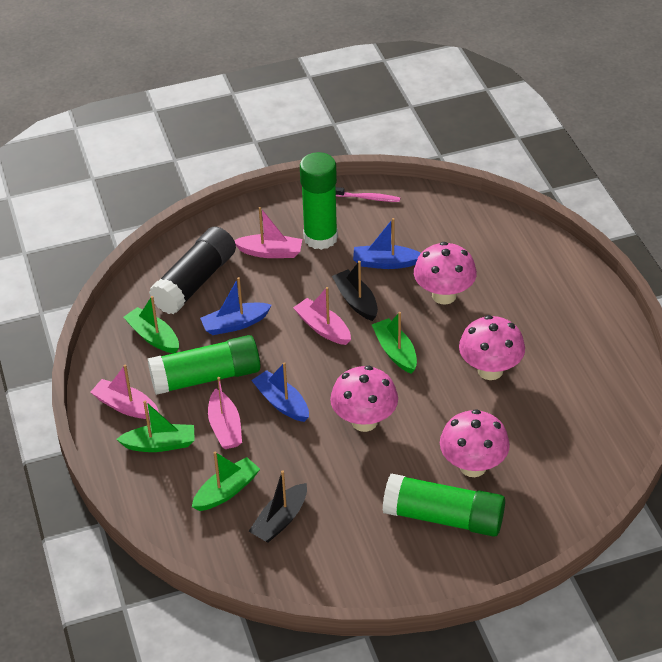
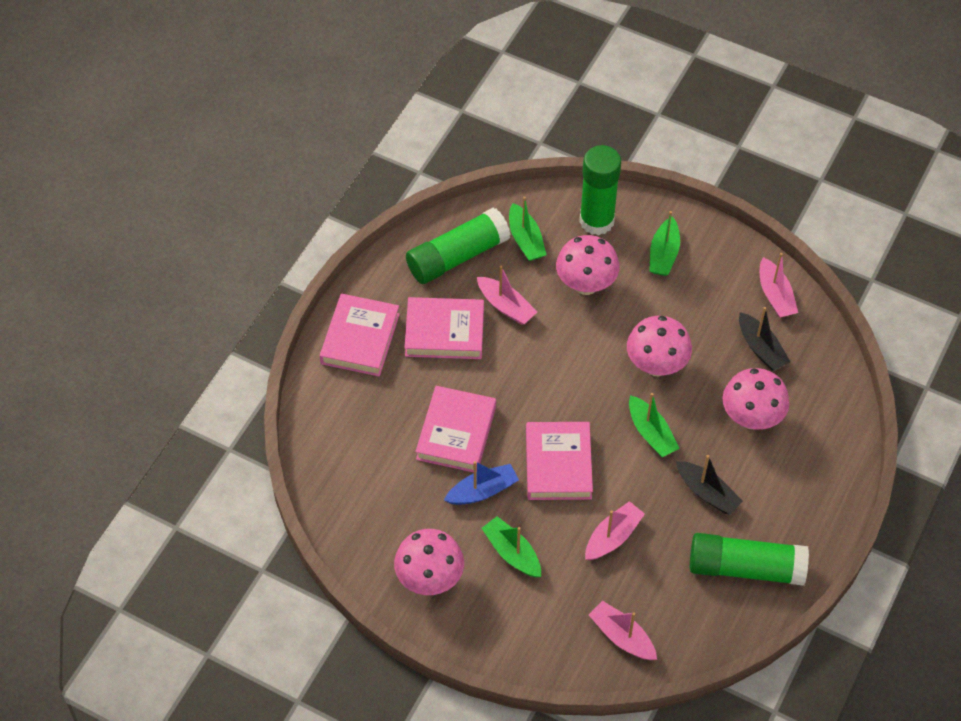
black glue stick: 1 -> 0
blue boat: 3 -> 1
pink book: 0 -> 4
pink toothbrush: 1 -> 0

